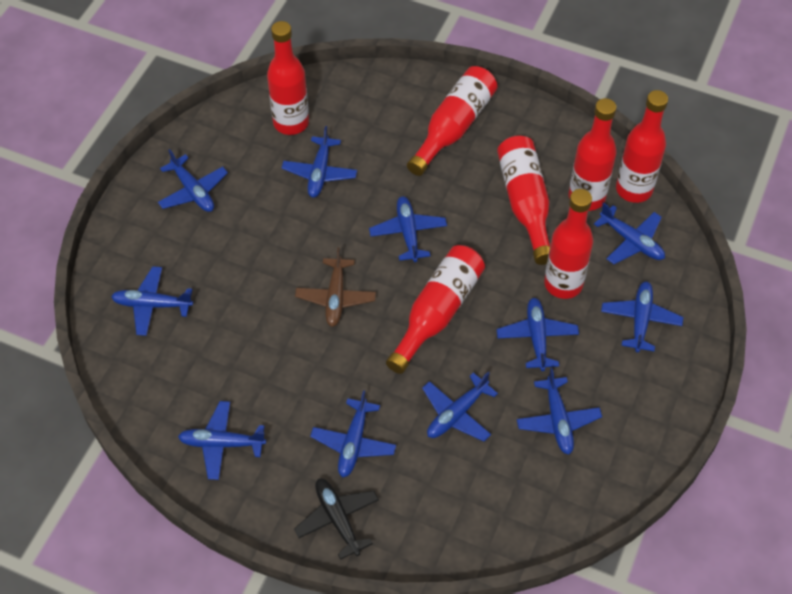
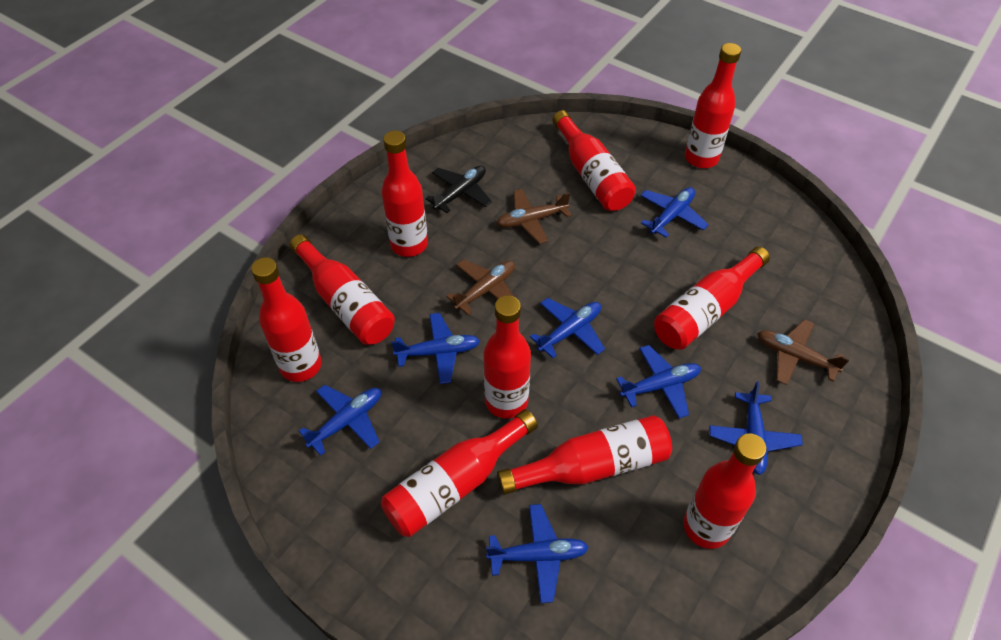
blue plane: 11 -> 7
brown plane: 1 -> 3
red bottle: 7 -> 10

